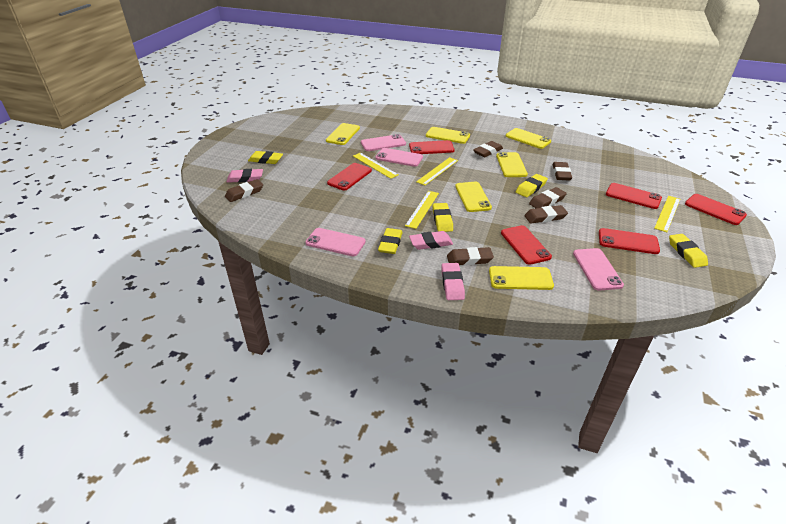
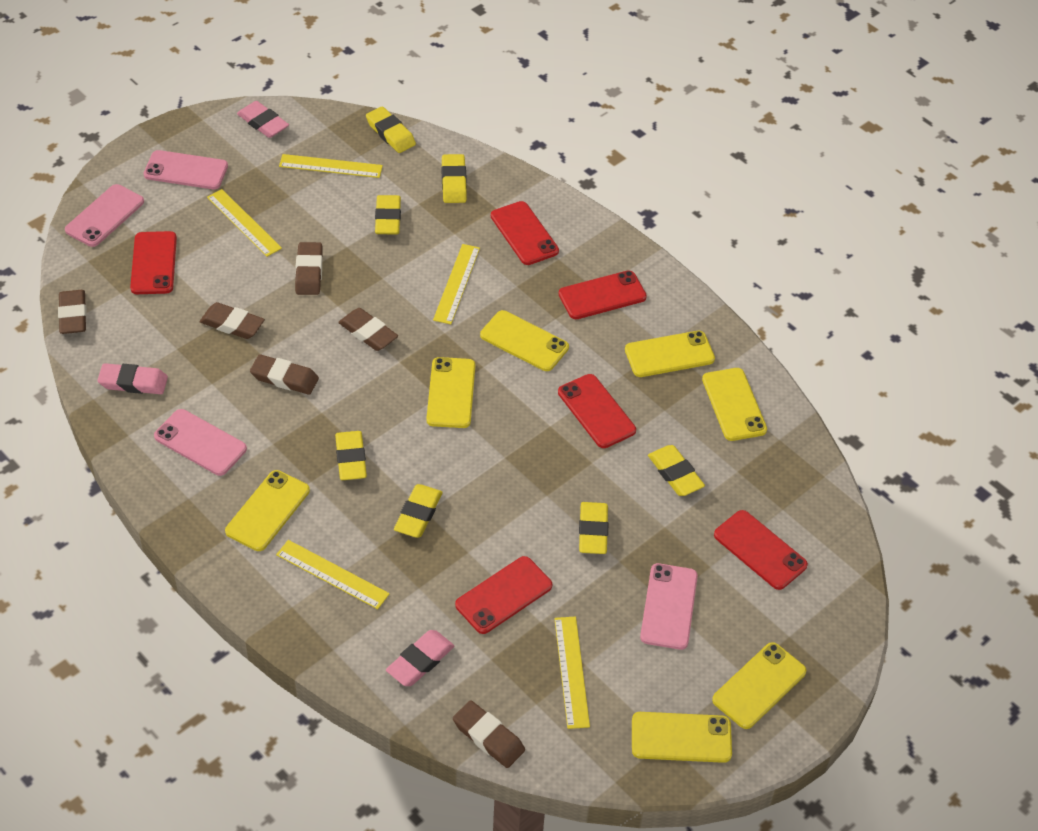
yellow eraser: 5 -> 7
yellow phone: 6 -> 7
yellow ruler: 4 -> 5

